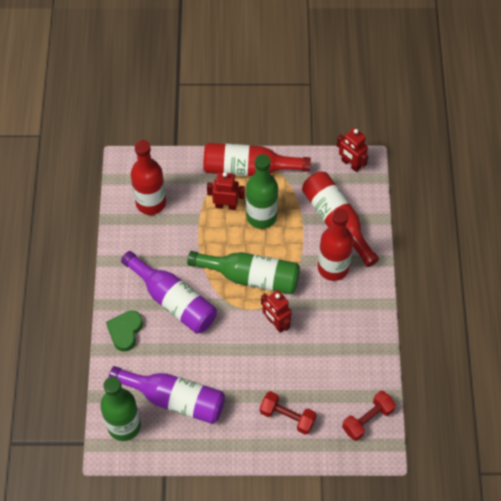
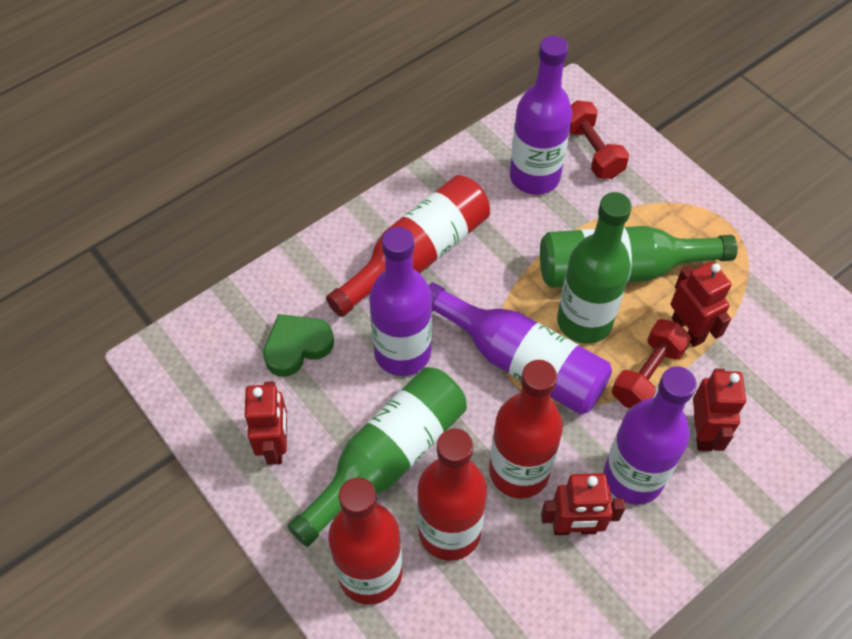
purple bottle: 2 -> 4
red robot: 3 -> 4

